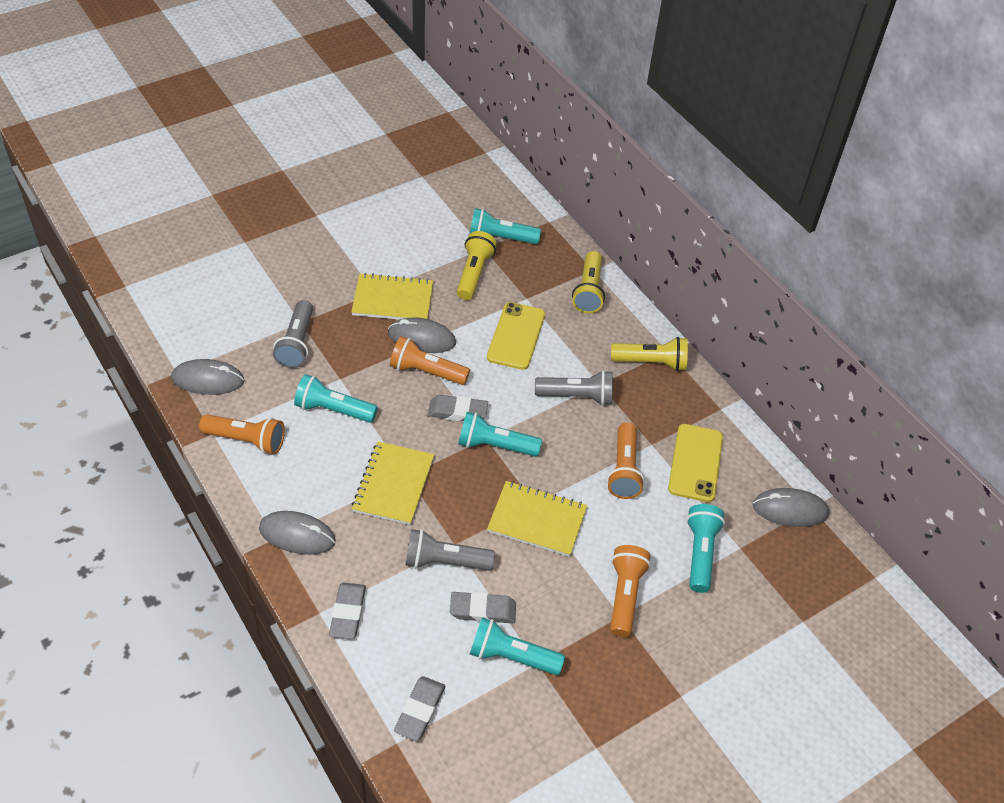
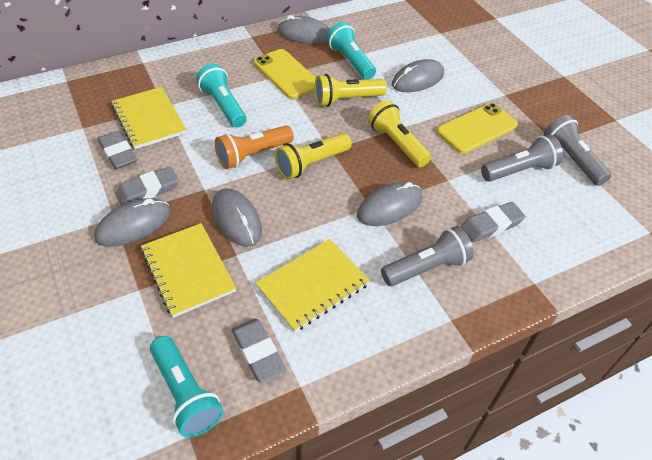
grey mouse: 4 -> 5
orange flashlight: 4 -> 1
turquoise flashlight: 5 -> 3

